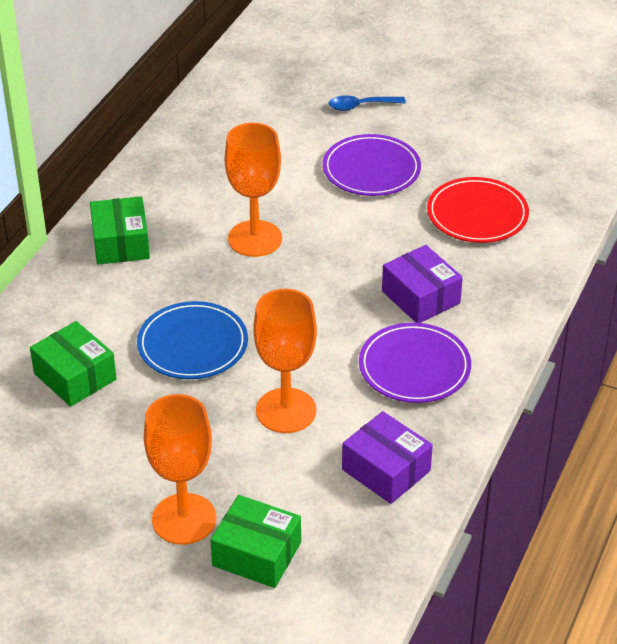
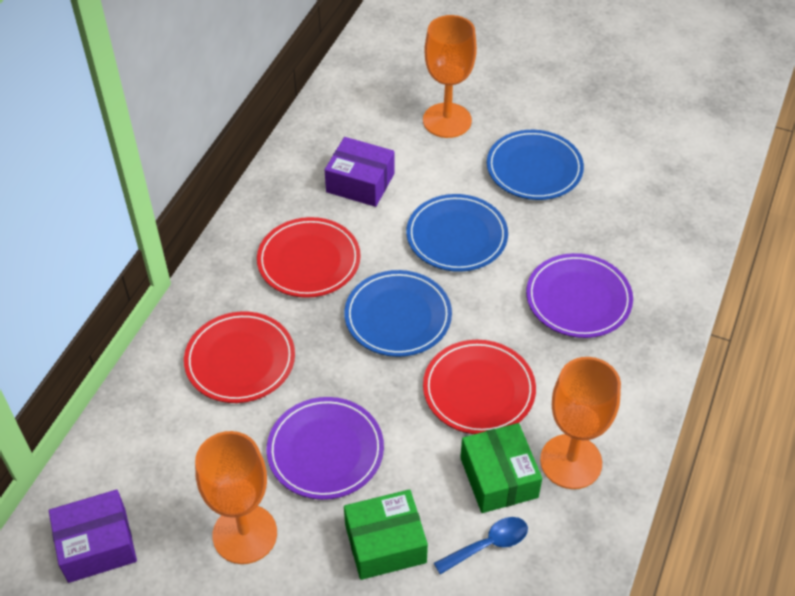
blue plate: 1 -> 3
green box: 3 -> 2
red plate: 1 -> 3

